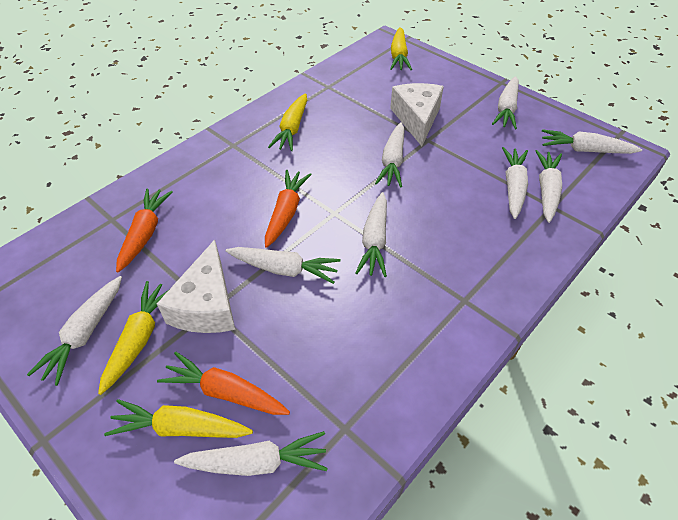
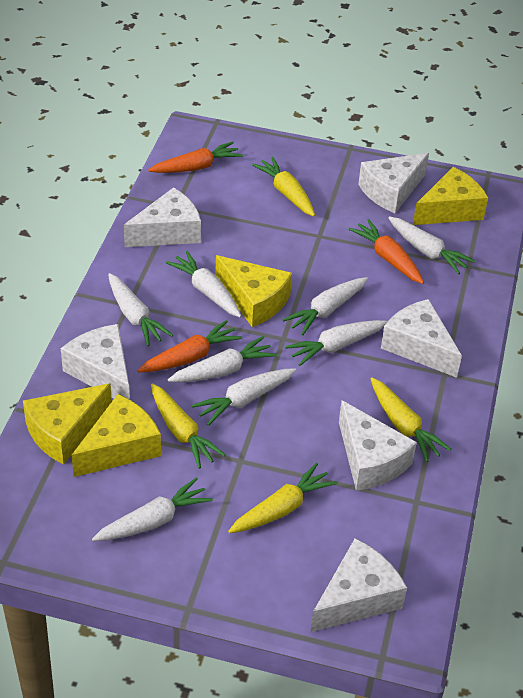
white carrot: 9 -> 8
white cheese: 2 -> 6
yellow cheese: 0 -> 4

